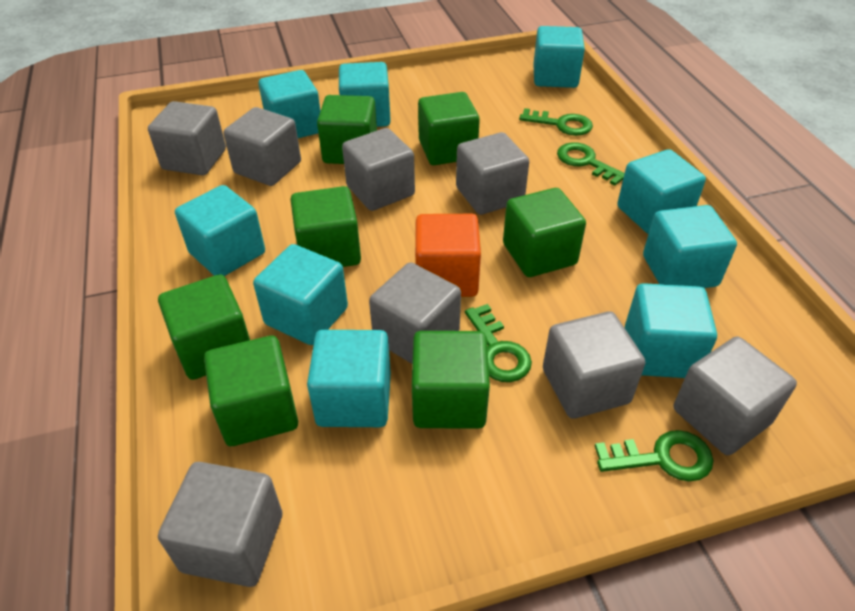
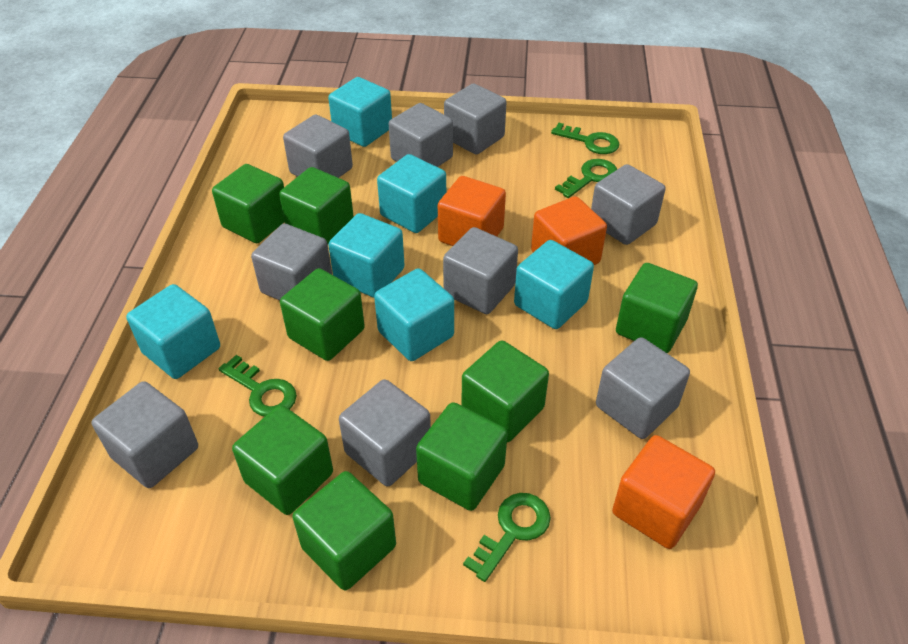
green cube: 7 -> 8
grey cube: 8 -> 9
orange cube: 1 -> 3
turquoise cube: 9 -> 6

